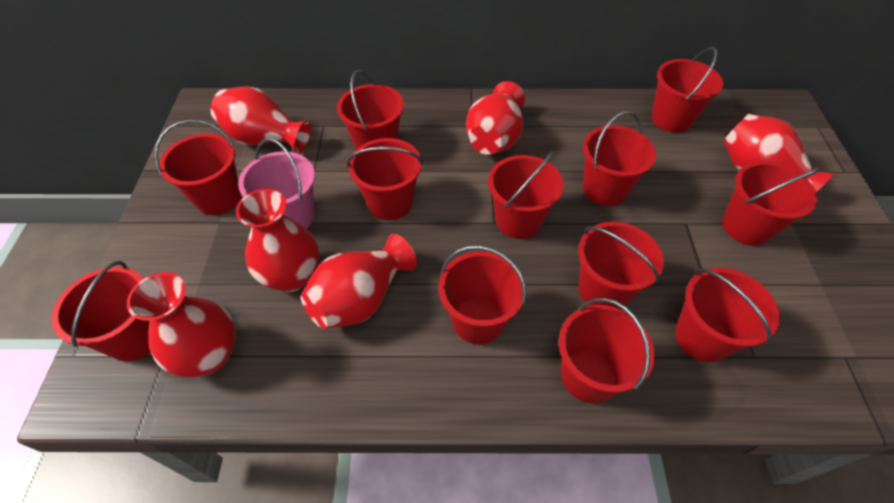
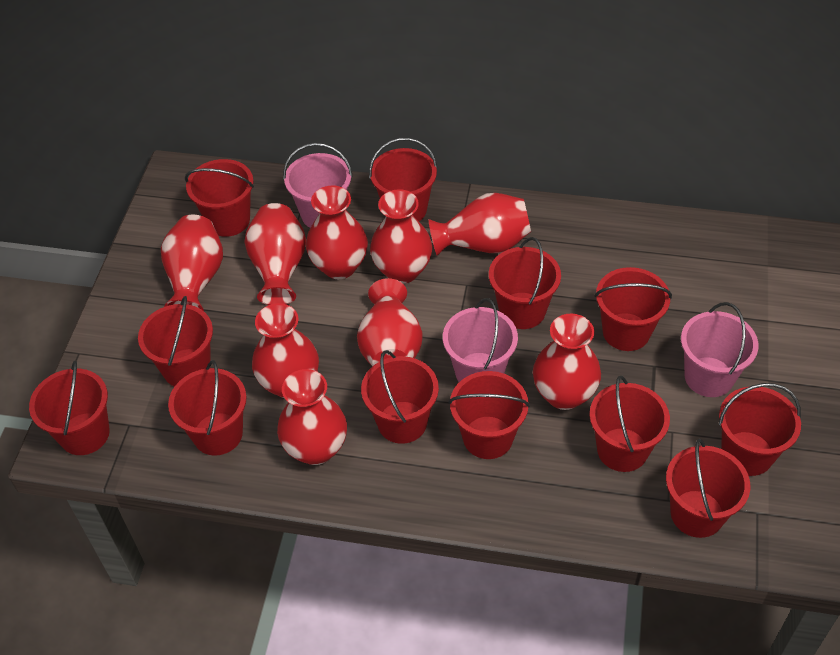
pink bucket: 1 -> 3
red vase: 6 -> 9

